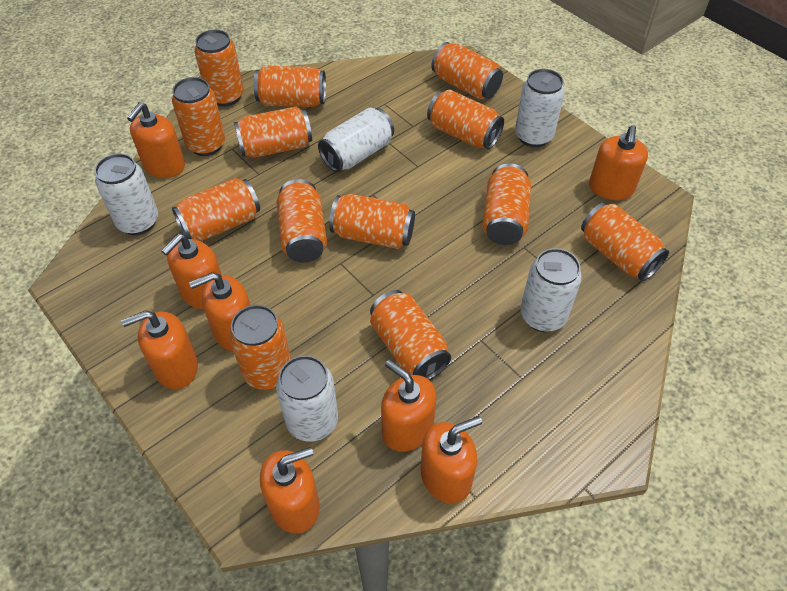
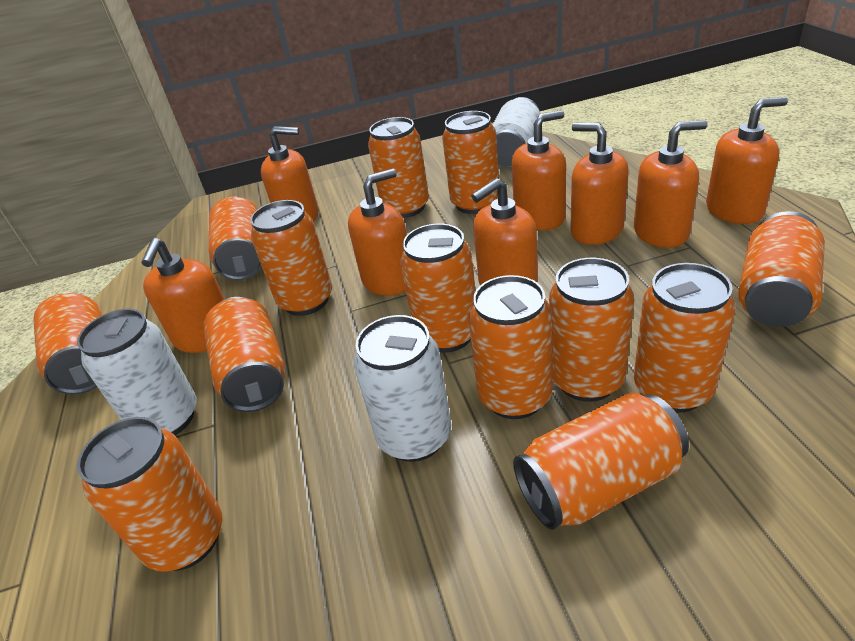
white can: 5 -> 3

